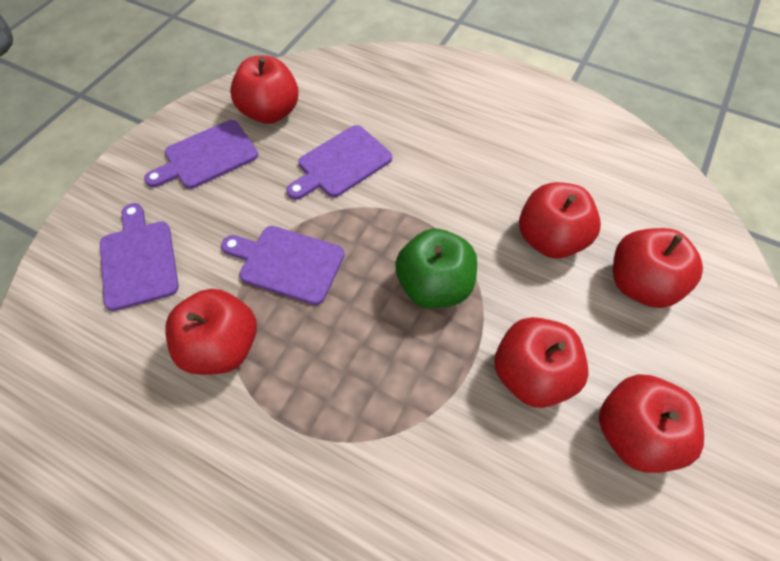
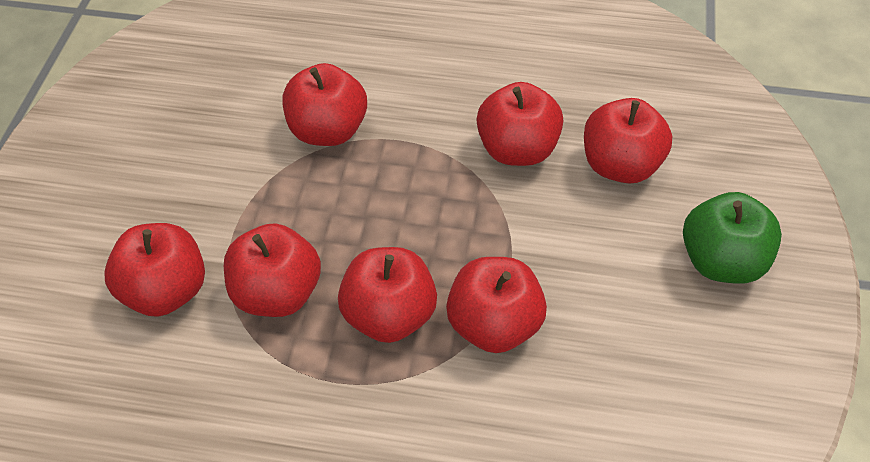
purple cutting board: 4 -> 0
red apple: 6 -> 7

